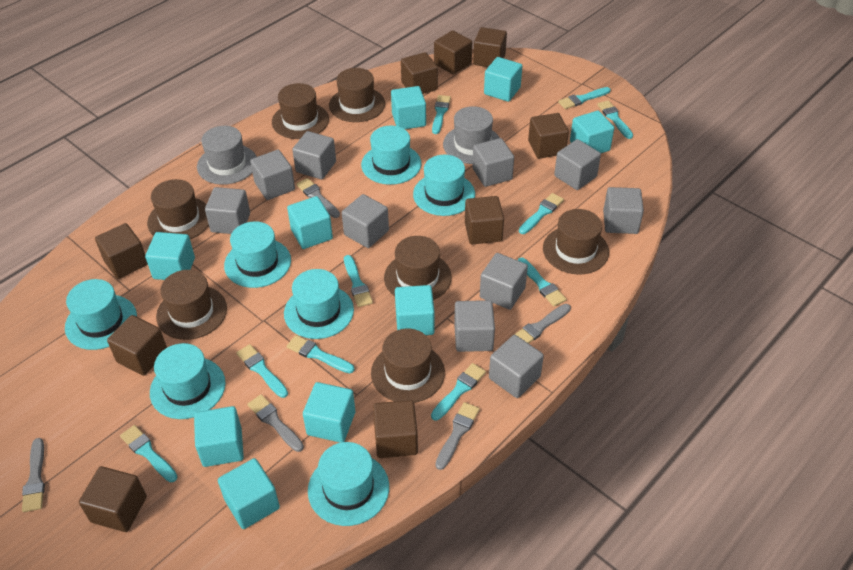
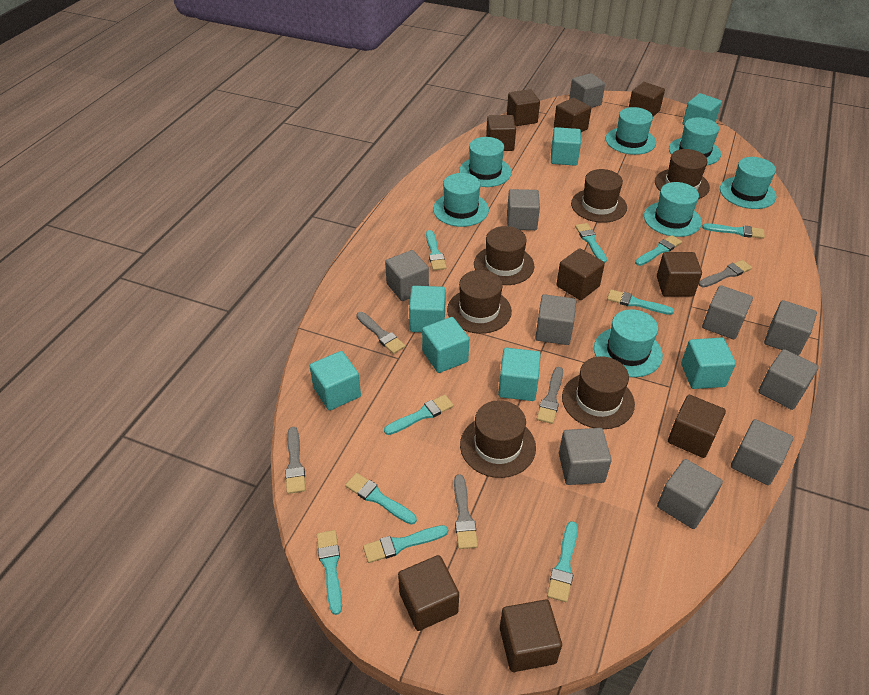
brown hat: 7 -> 6
grey hat: 2 -> 0
turquoise cube: 9 -> 7

